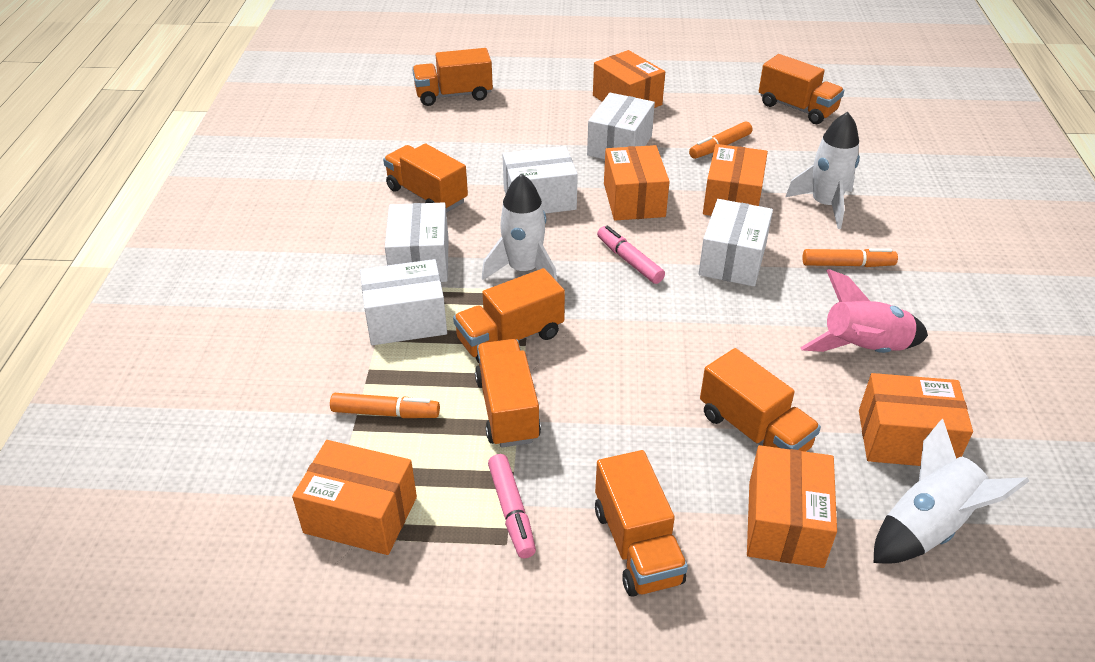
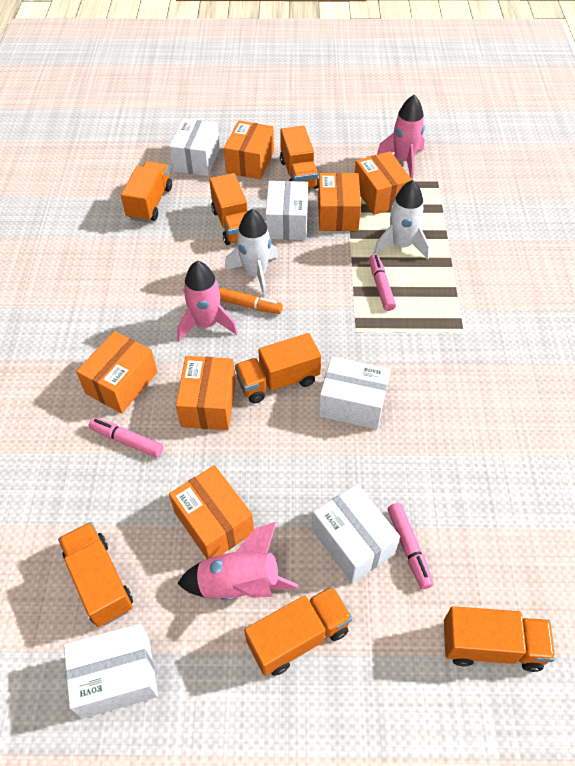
orange marker: 3 -> 1
pink marker: 2 -> 3
pink rocket: 1 -> 3
white rocket: 3 -> 2

